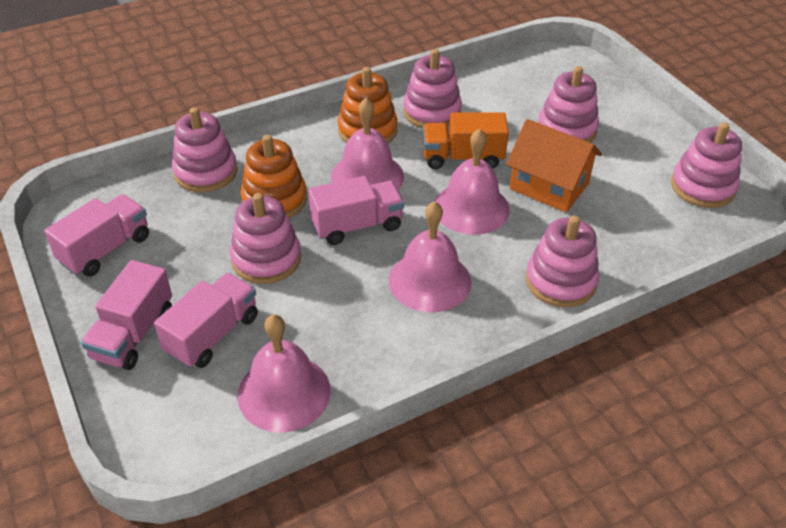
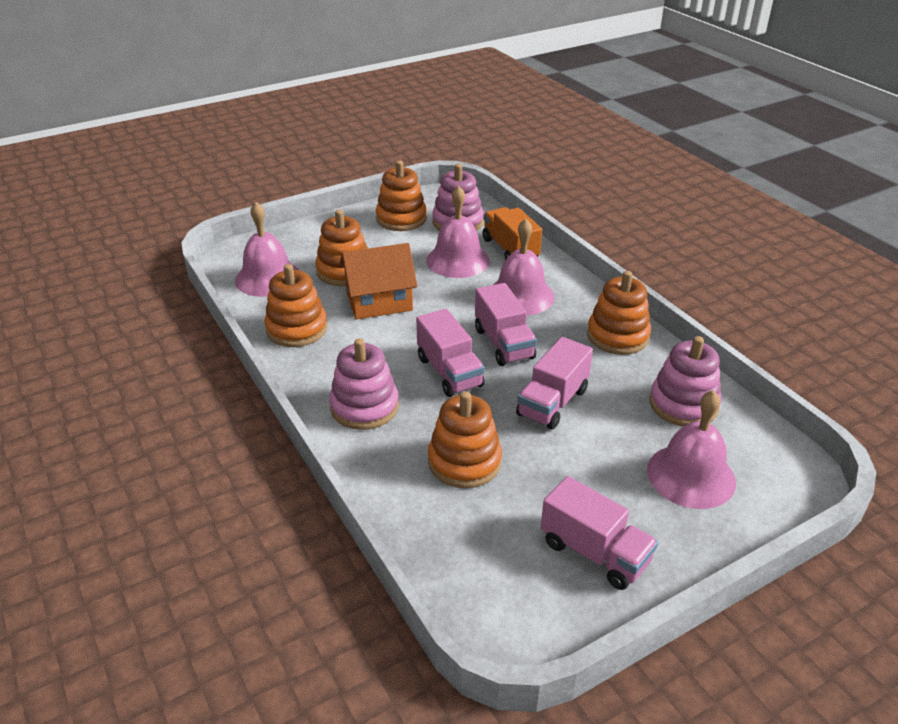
orange stacking toy: 2 -> 5
pink stacking toy: 6 -> 3

